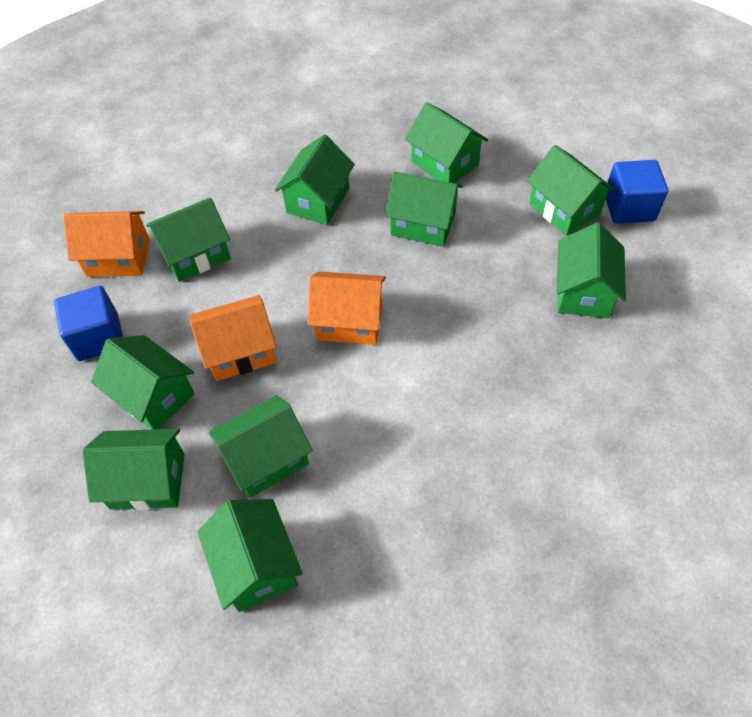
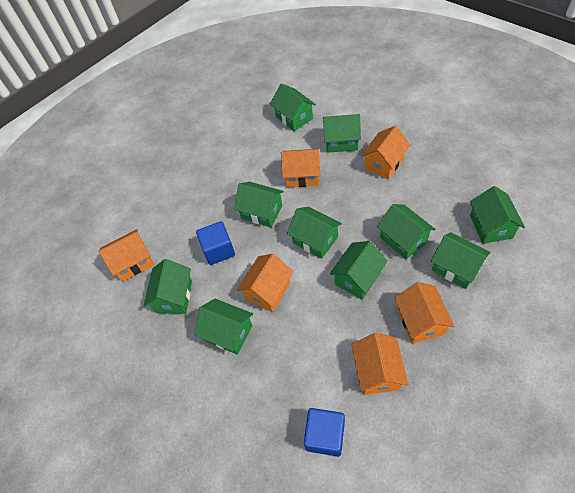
orange house: 3 -> 6

